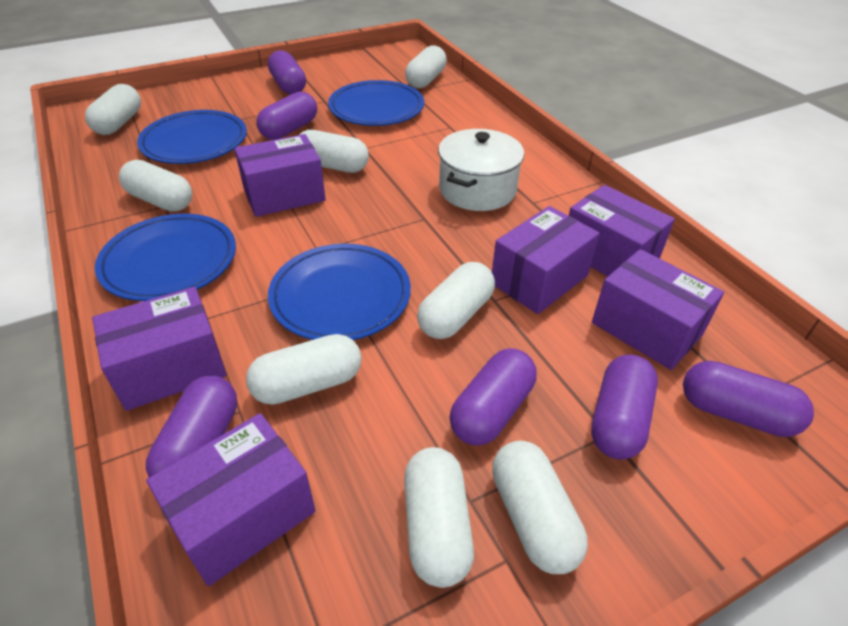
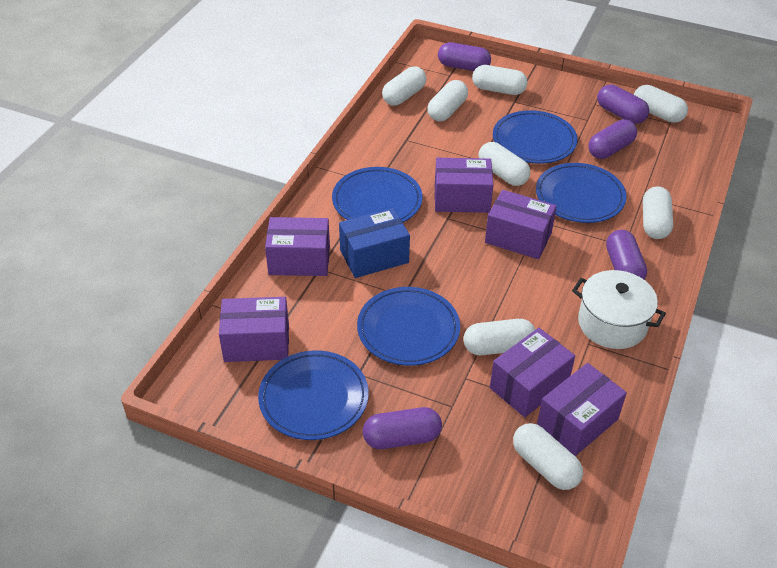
blue box: 0 -> 1
blue plate: 4 -> 5
purple capsule: 6 -> 5

